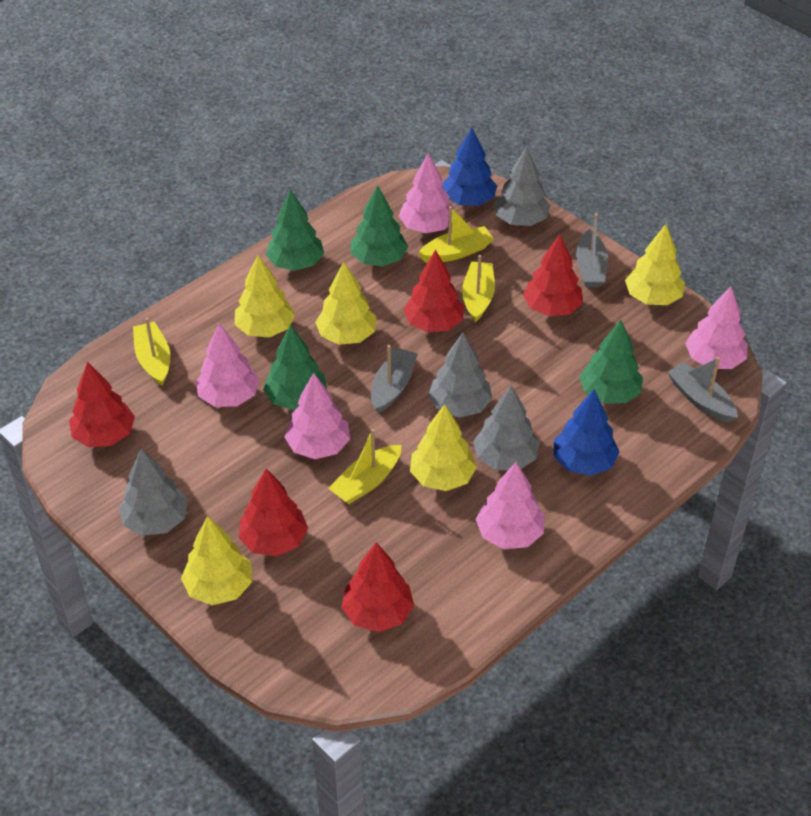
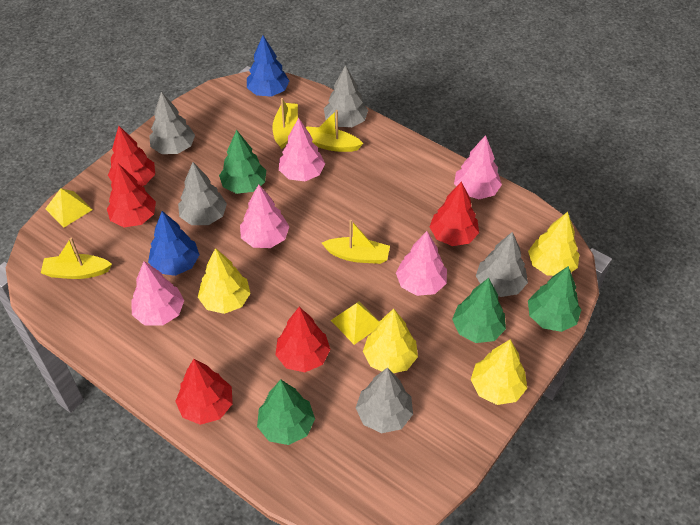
grey boat: 3 -> 0
grey tree: 4 -> 5
yellow pyramid: 0 -> 2
yellow tree: 5 -> 4

